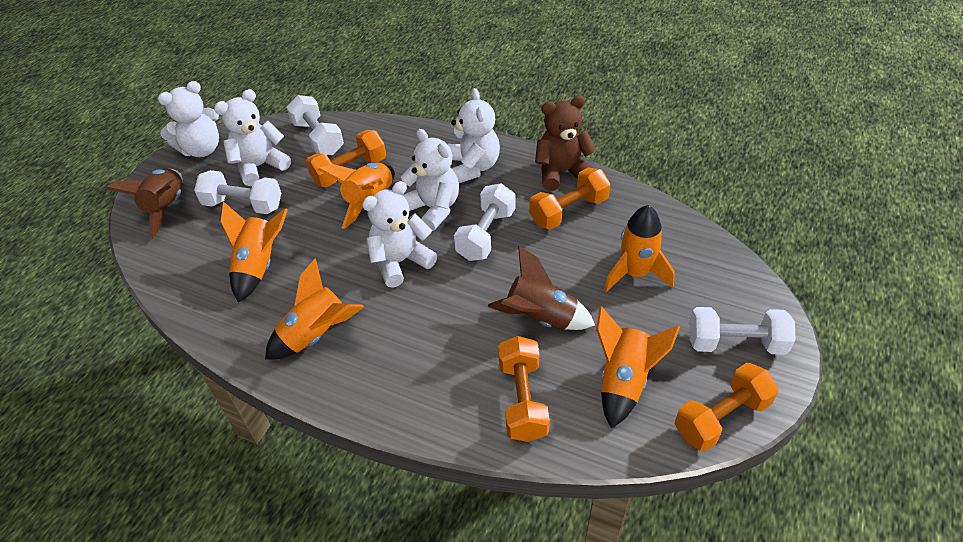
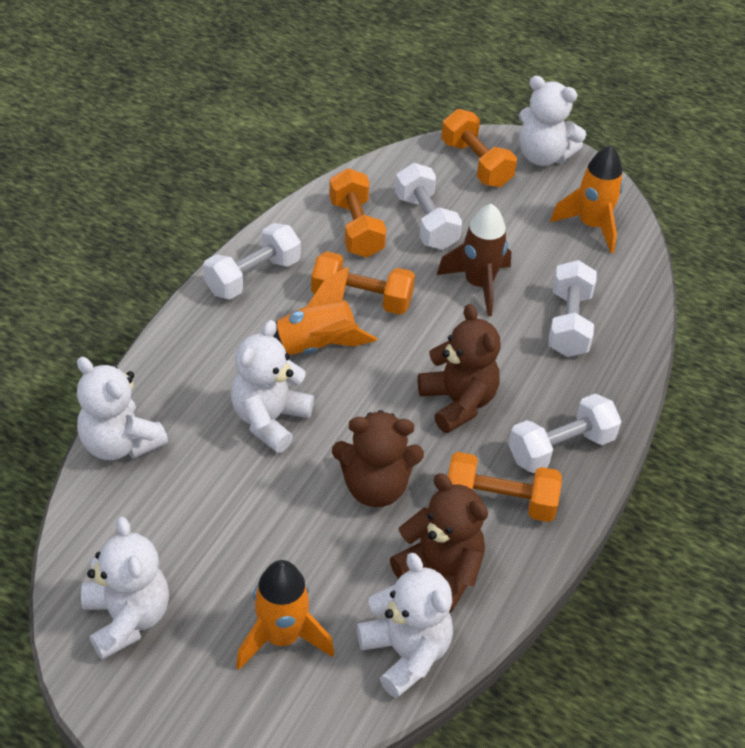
brown rocket: 2 -> 1
brown teddy bear: 1 -> 3
orange rocket: 5 -> 3

